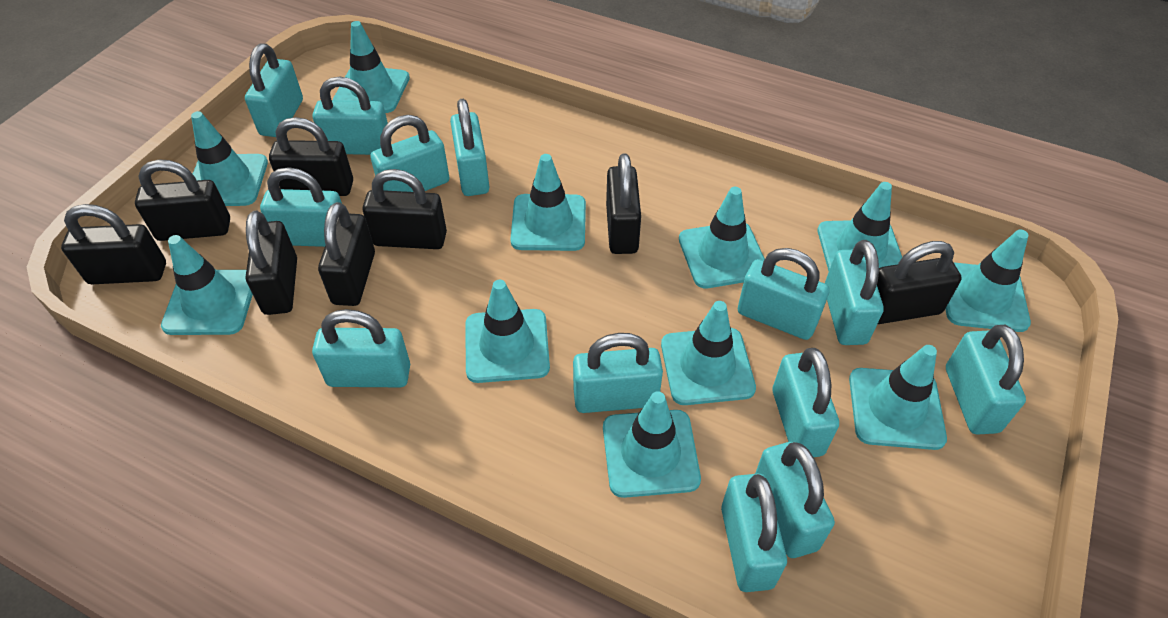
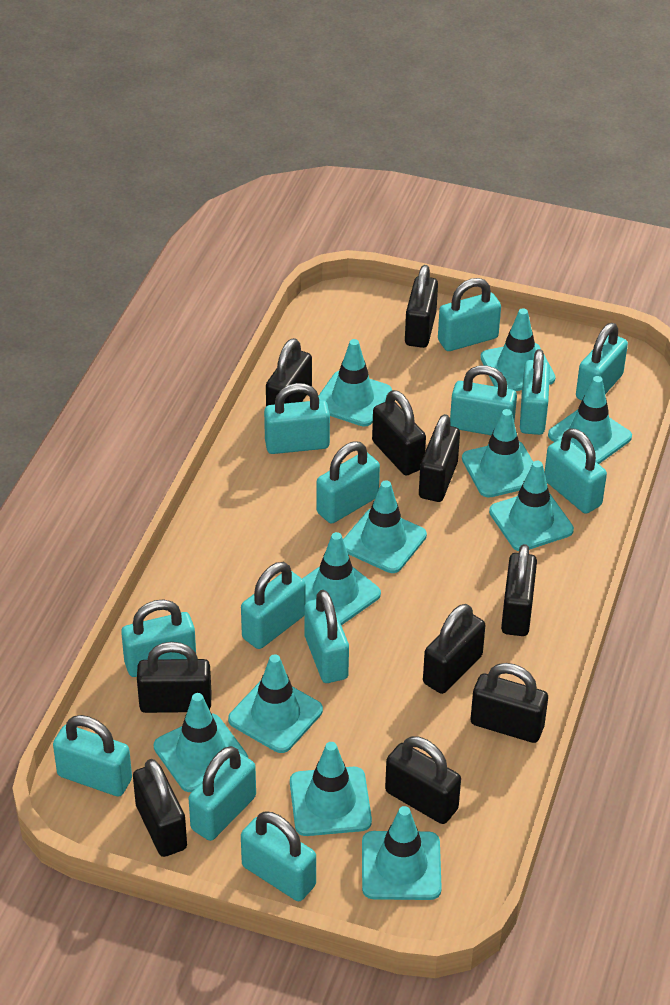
black padlock: 8 -> 10

